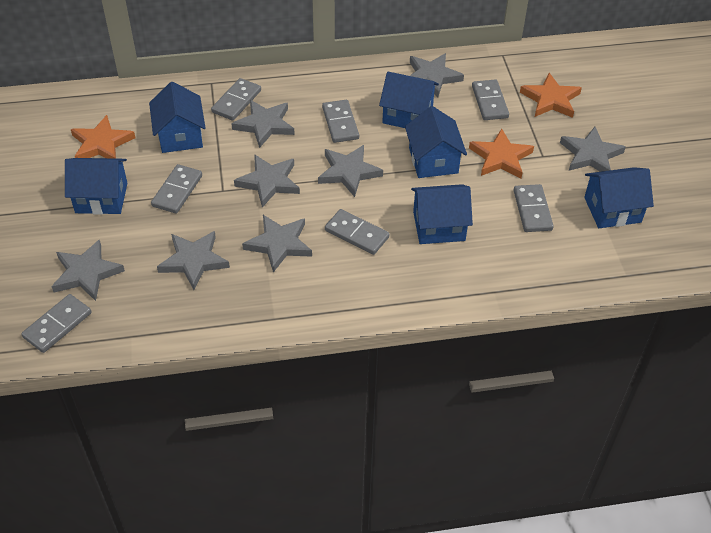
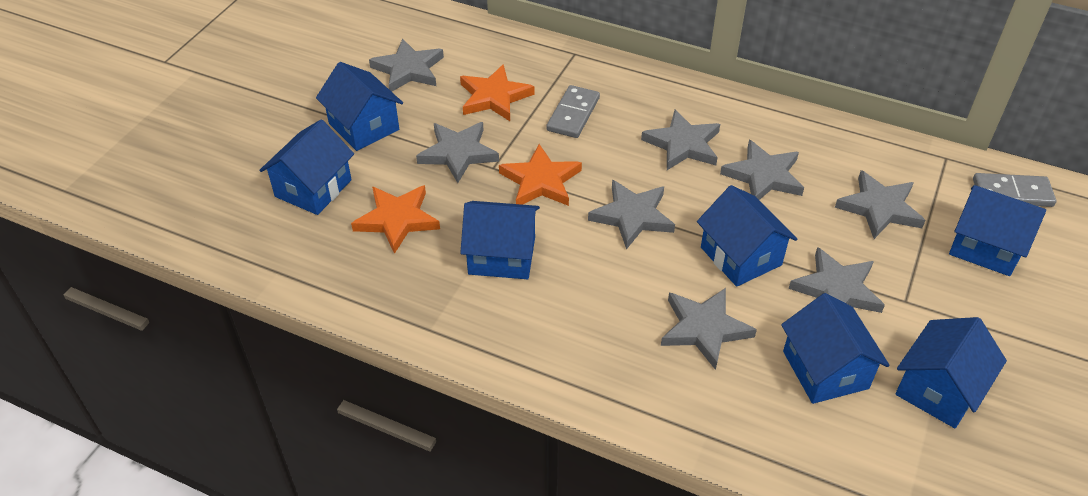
blue house: 6 -> 7
grey domino: 7 -> 2

